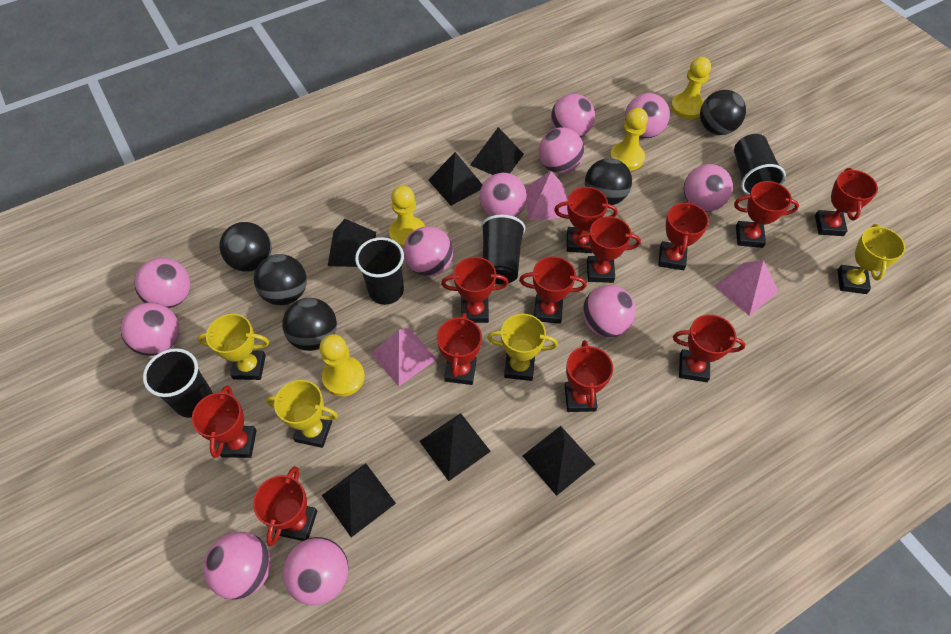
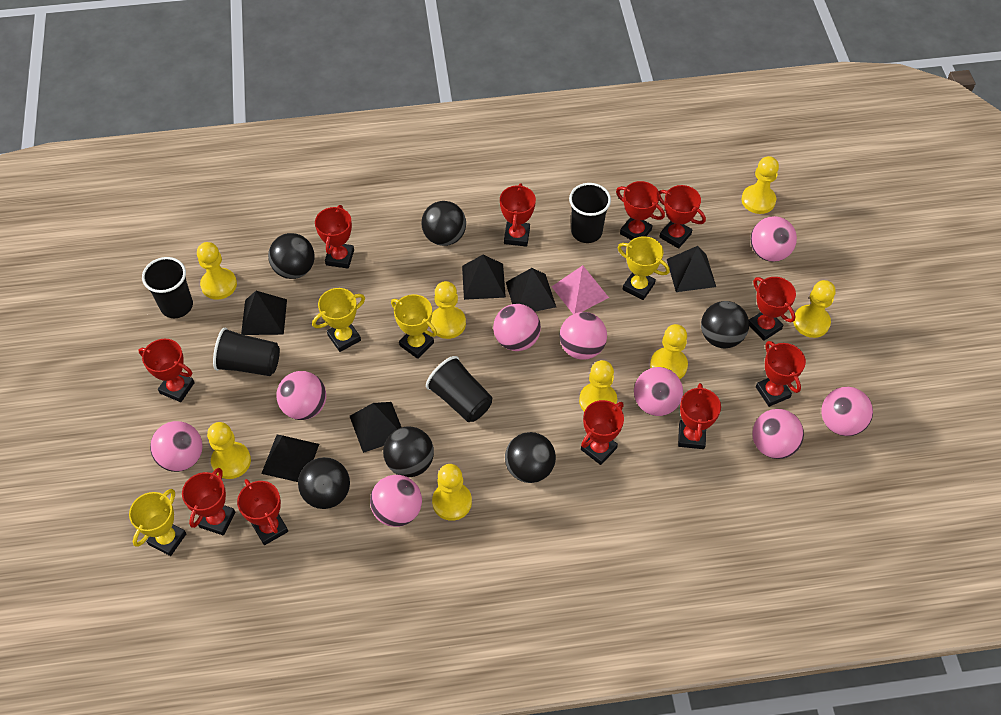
black ball: 5 -> 6
pink ball: 11 -> 9
pink pyramid: 3 -> 1
red trophy: 12 -> 11
yellow pawn: 4 -> 8

